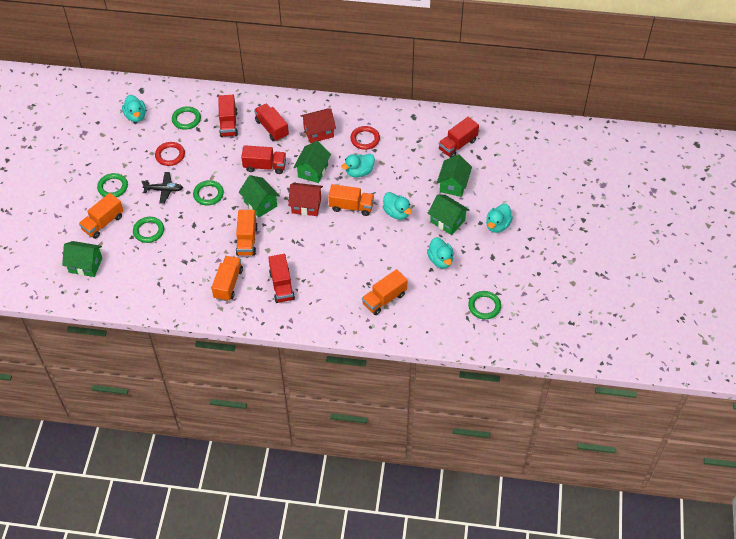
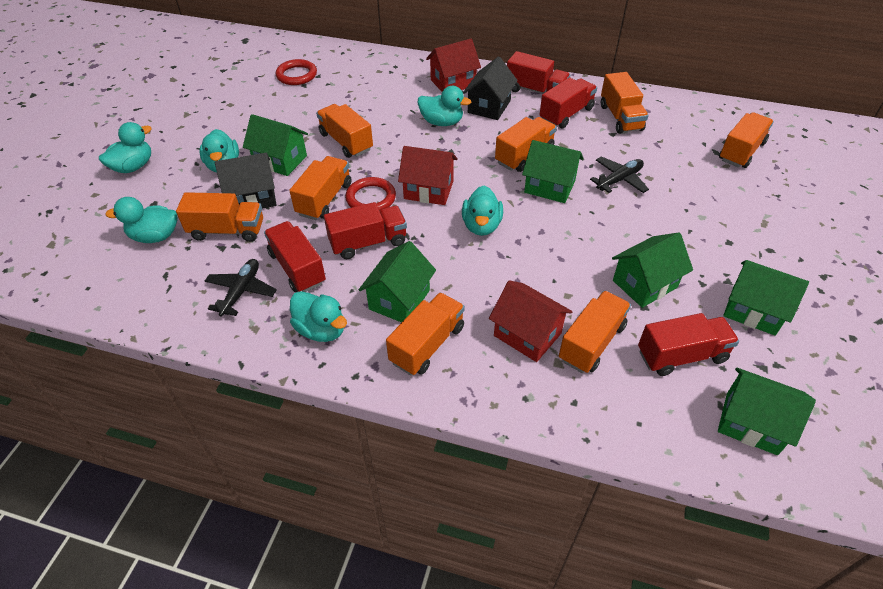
black house: 0 -> 2
black plane: 1 -> 2
green house: 5 -> 6
green ring: 5 -> 0
orange truck: 5 -> 8
red house: 2 -> 3
turquoise duck: 5 -> 6

